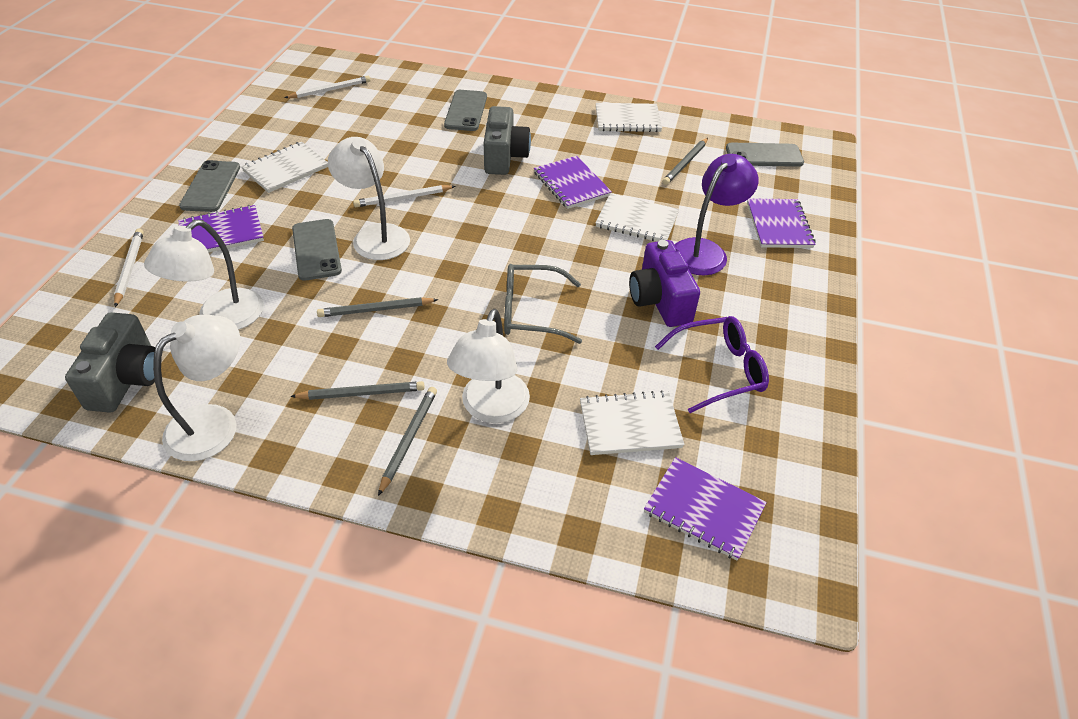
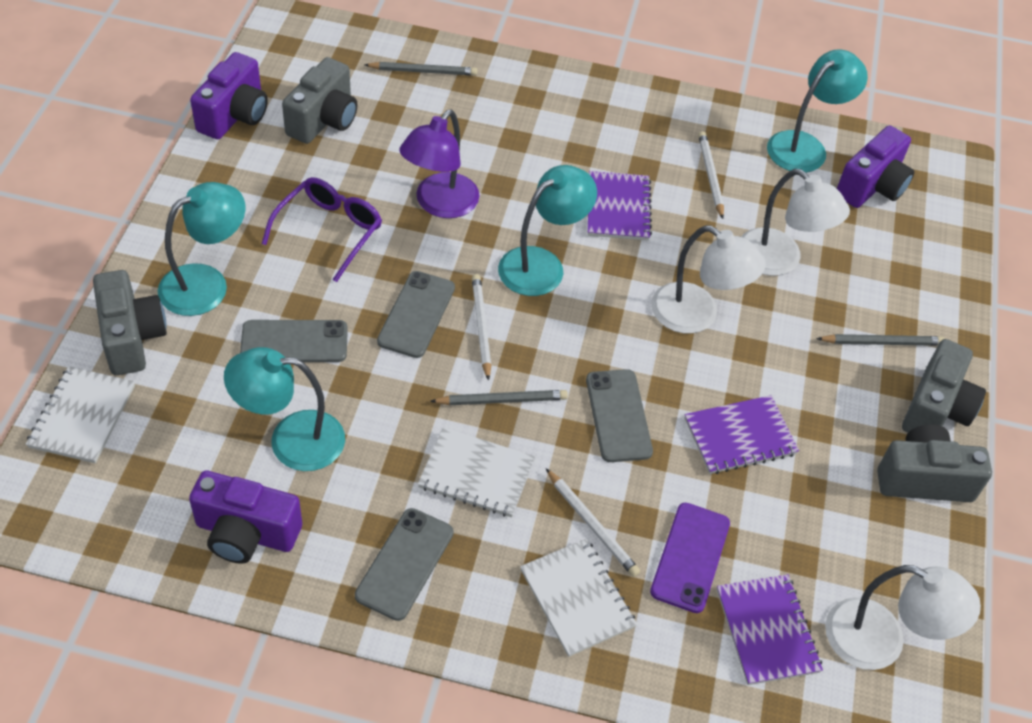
grey camera: 2 -> 4
grey glasses: 1 -> 0
grey pencil: 4 -> 3
purple camera: 1 -> 3
purple notebook: 4 -> 3
purple phone: 0 -> 1
turquoise lamp: 0 -> 4
white lamp: 4 -> 3
white notebook: 4 -> 3

